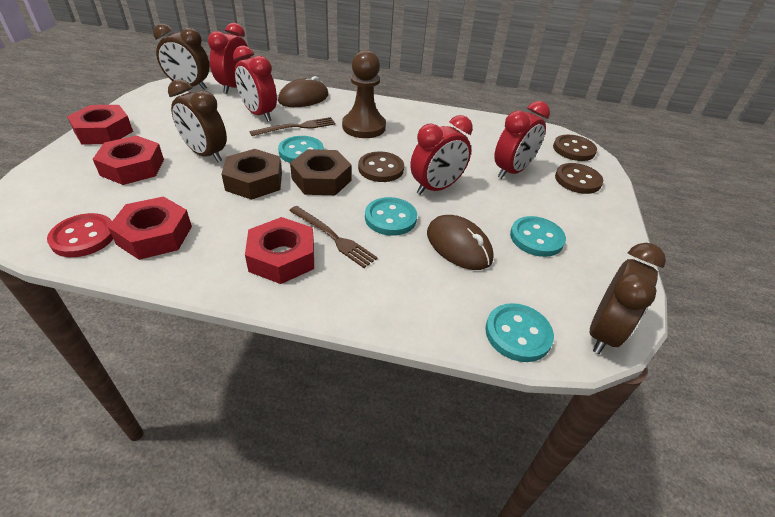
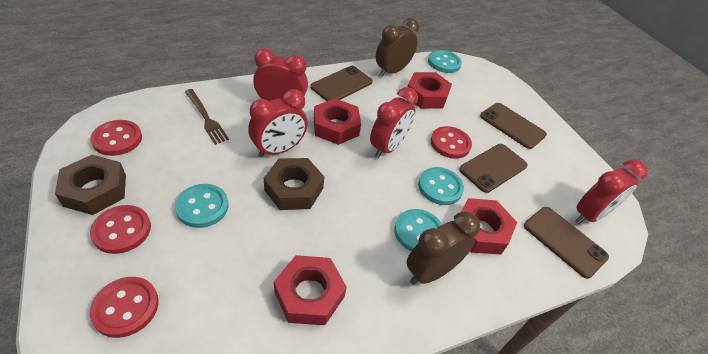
brown button: 3 -> 0
brown clock: 3 -> 2
brown fork: 2 -> 1
brown mouse: 2 -> 0
brown pawn: 1 -> 0
brown phone: 0 -> 4
red button: 1 -> 4

